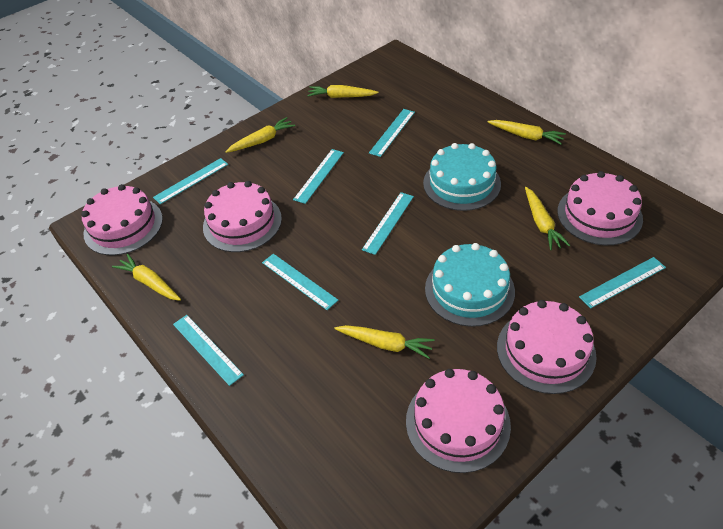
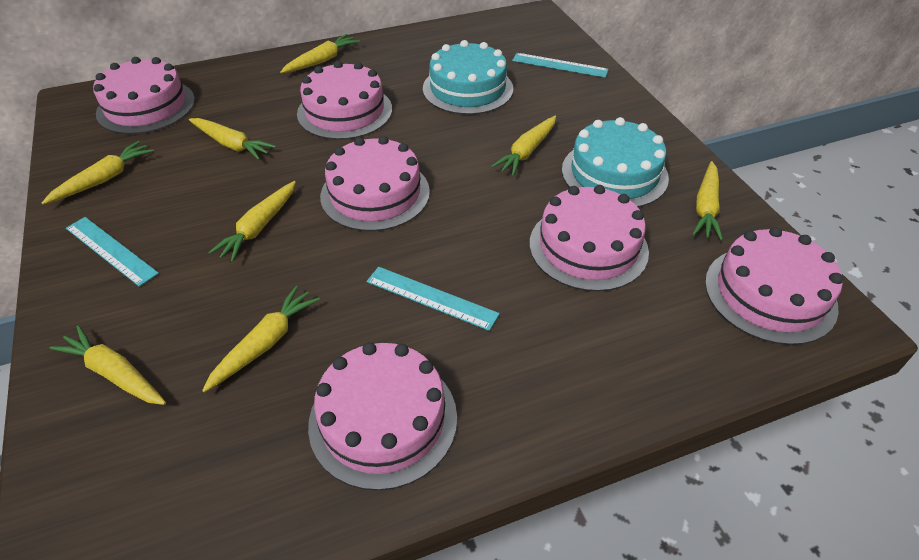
pink cake: 5 -> 6
turquoise ruler: 7 -> 3
yellow carrot: 6 -> 8

